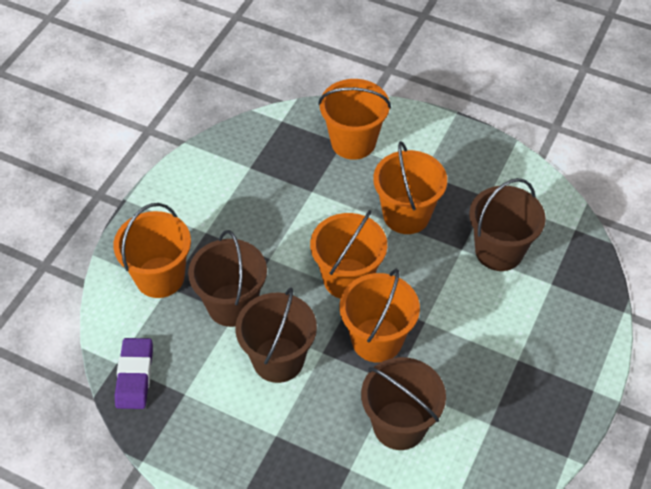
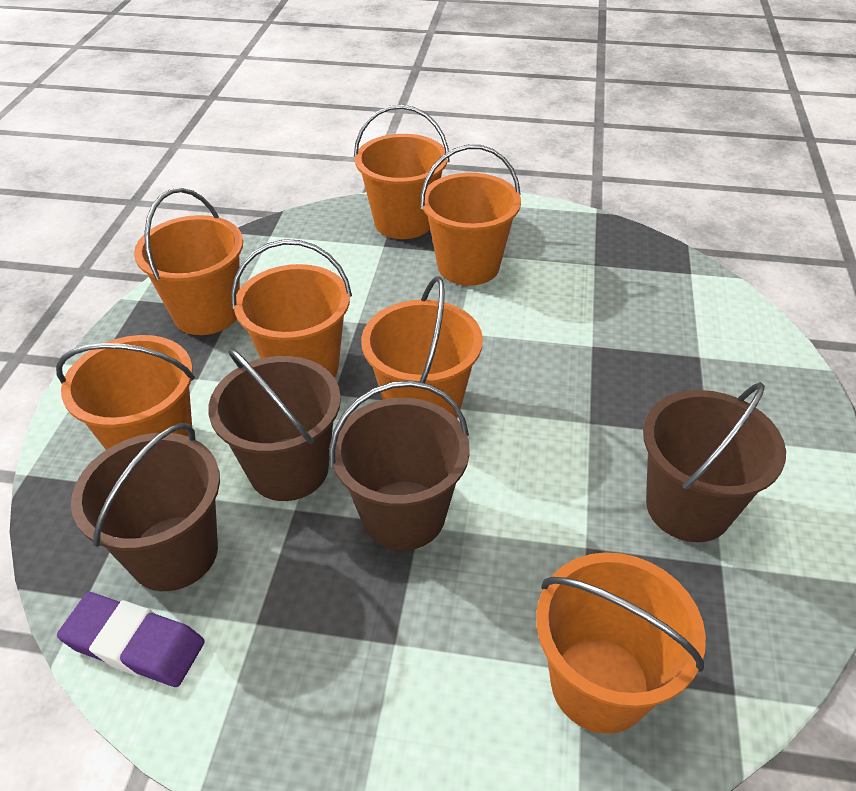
orange bucket: 5 -> 7

